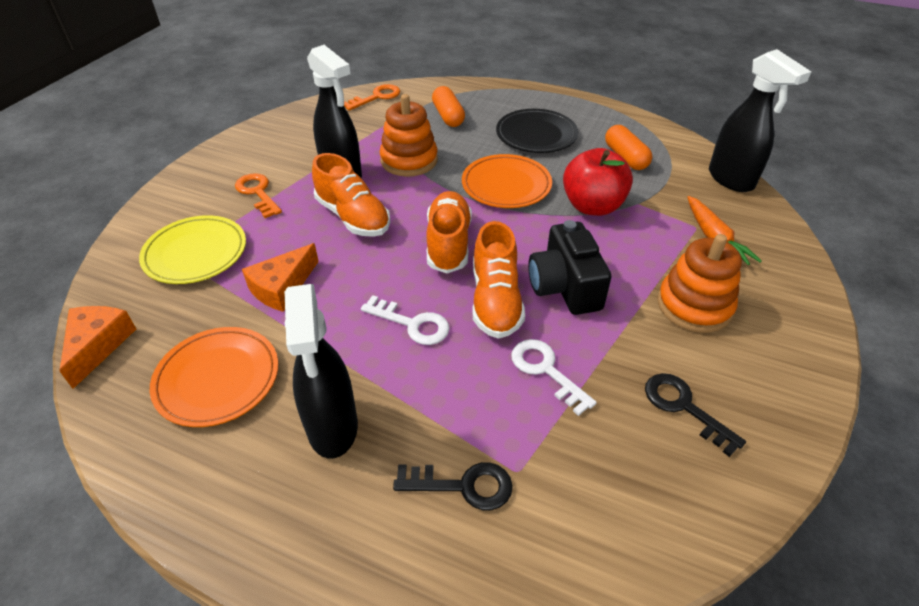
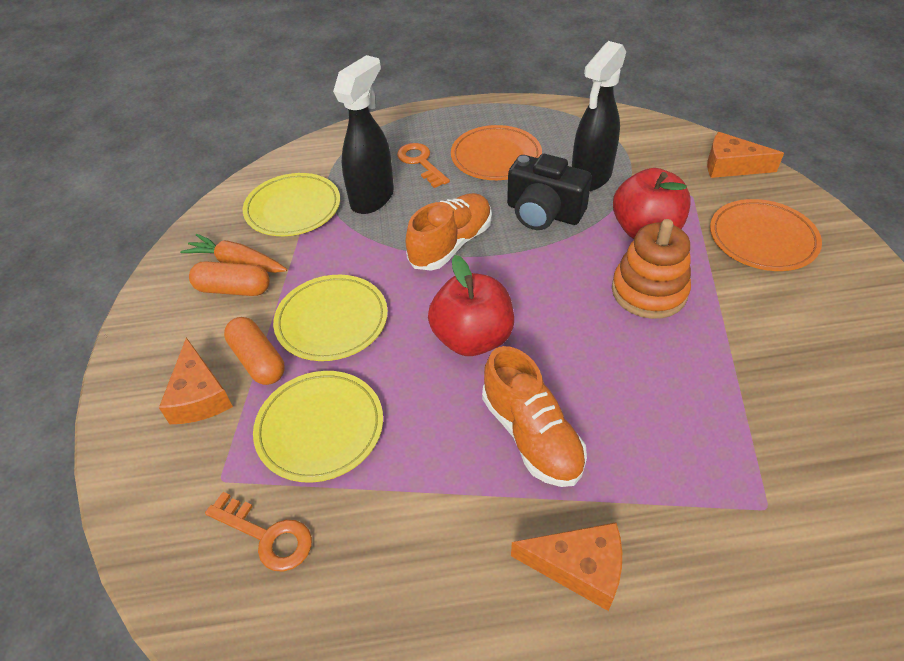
black key: 2 -> 0
black plate: 1 -> 0
black spray bottle: 3 -> 2
orange cheese: 2 -> 3
orange shoe: 3 -> 2
orange stacking toy: 2 -> 1
red apple: 1 -> 2
white key: 2 -> 0
yellow plate: 1 -> 3

